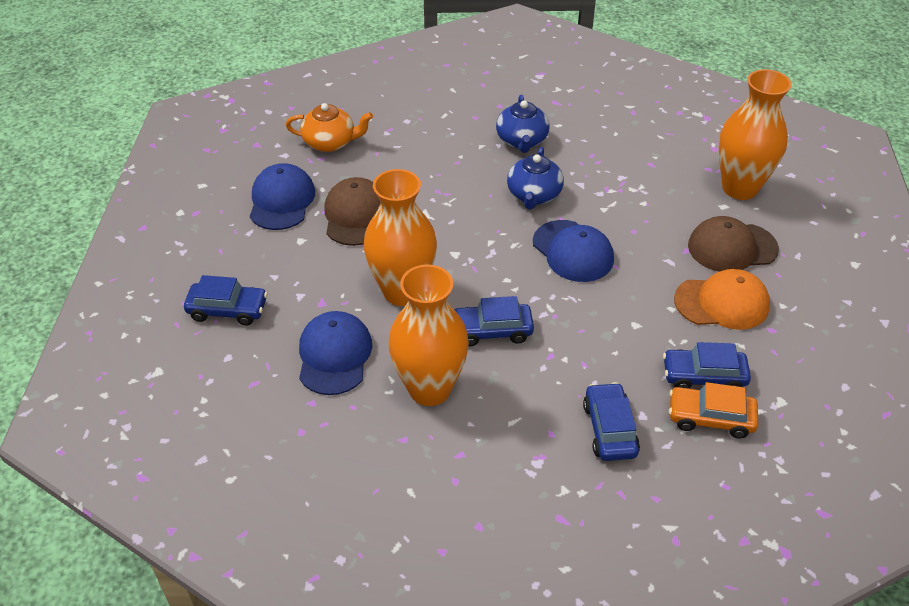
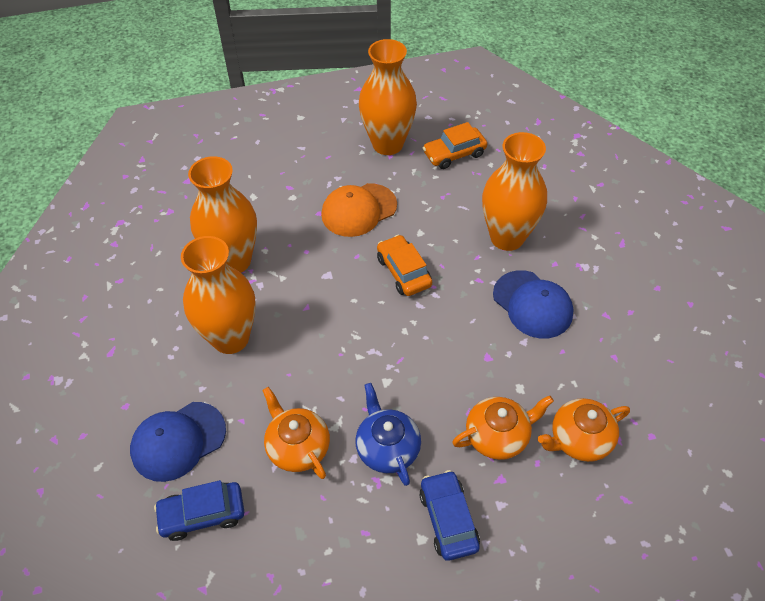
blue cap: 3 -> 2
blue car: 4 -> 2
blue teapot: 2 -> 1
brown cap: 2 -> 0
orange car: 1 -> 2
orange teapot: 1 -> 3
orange vase: 3 -> 4

